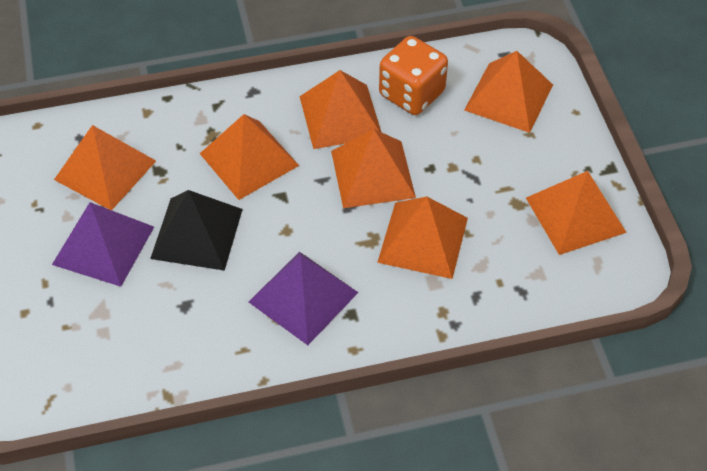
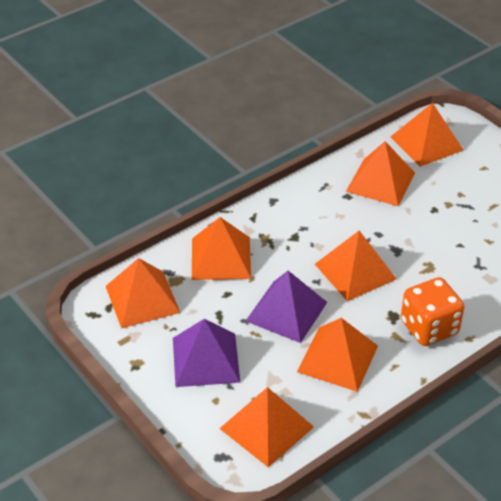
black pyramid: 1 -> 0

